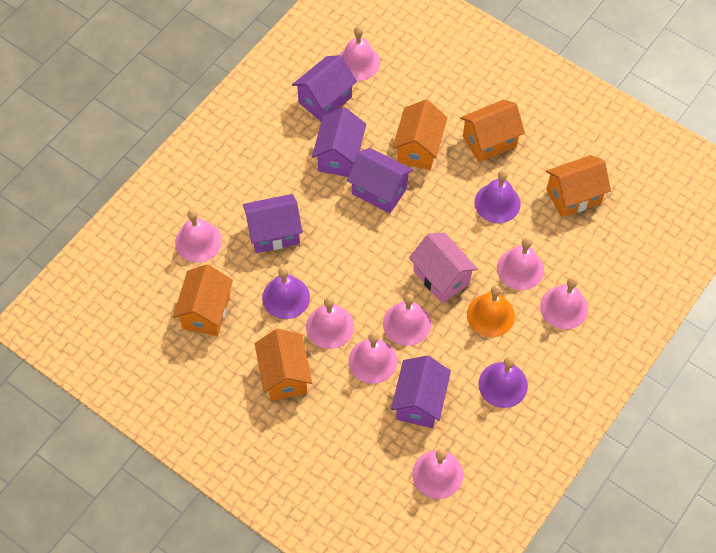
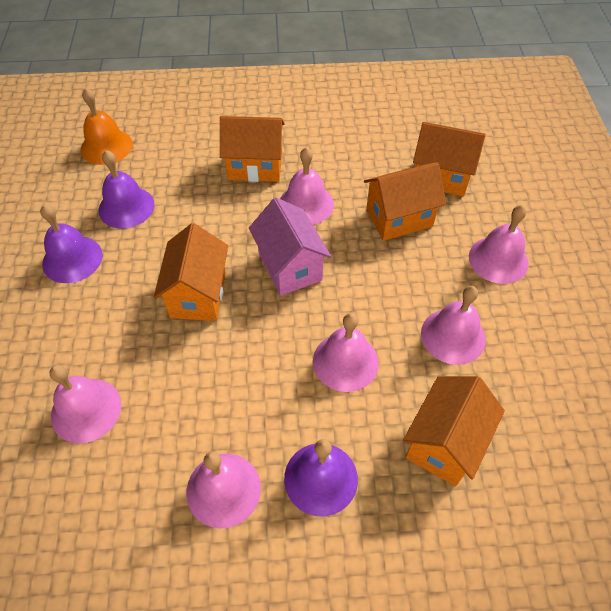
pink bell: 8 -> 6
purple house: 5 -> 0

